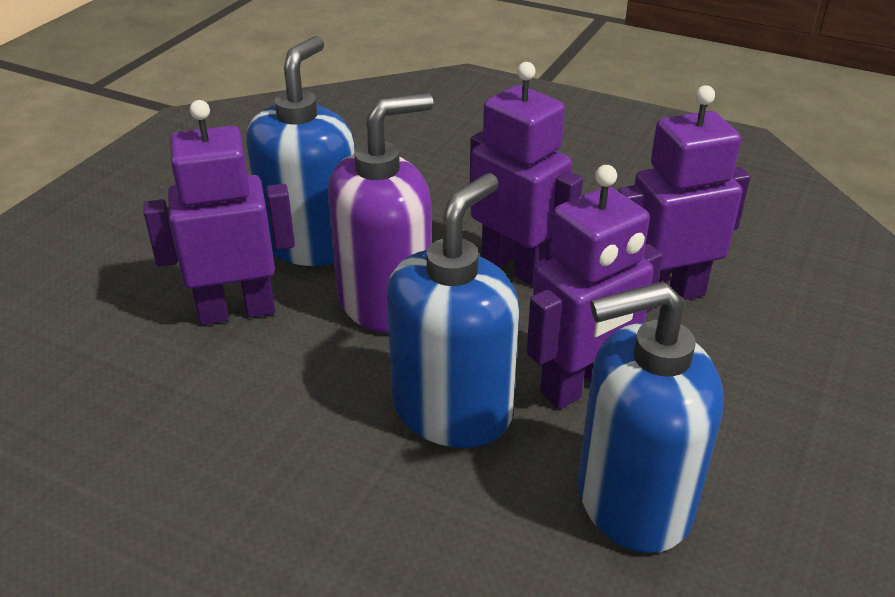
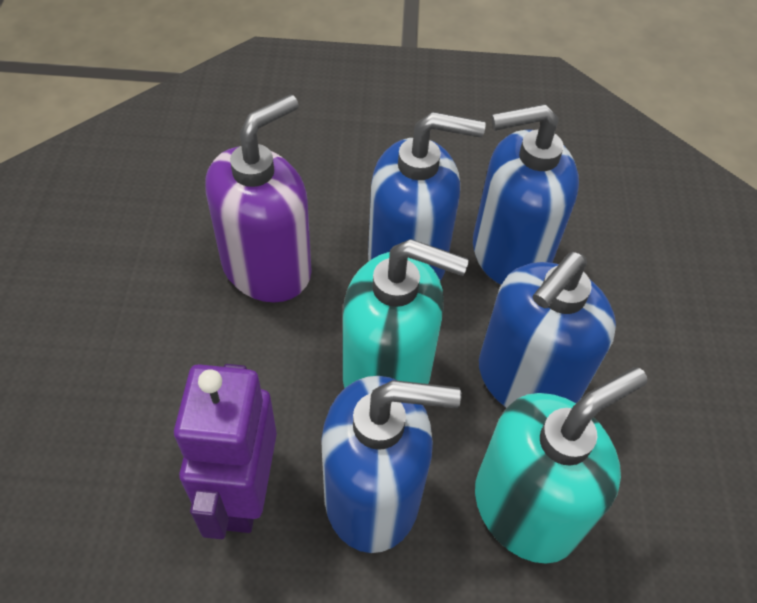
blue soap dispenser: 3 -> 4
purple robot: 4 -> 1
turquoise soap dispenser: 0 -> 2

